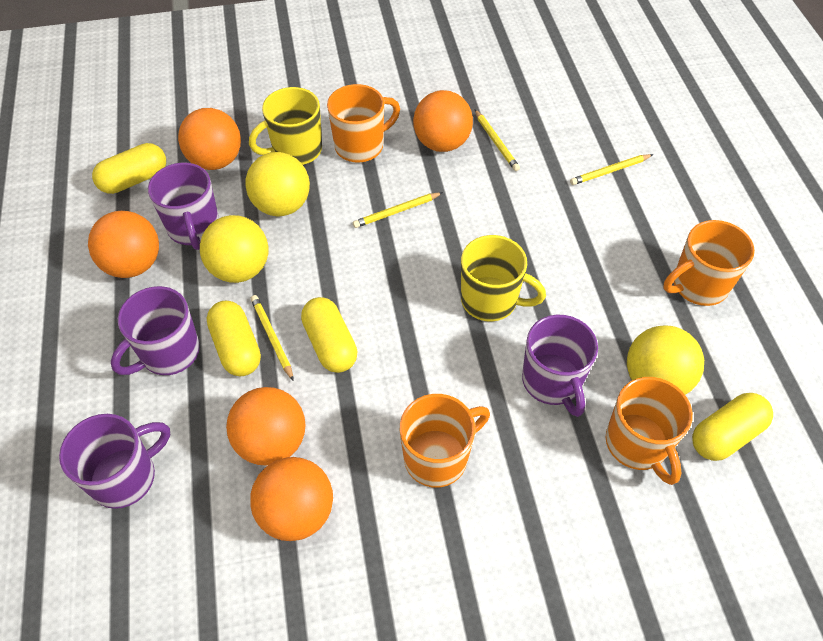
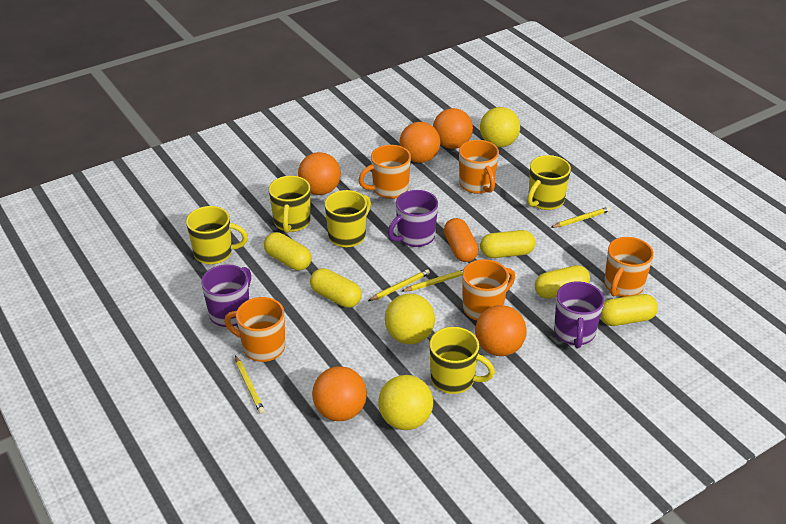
orange capsule: 0 -> 1
orange mug: 4 -> 5
purple mug: 4 -> 3
yellow capsule: 4 -> 5
yellow mug: 2 -> 5

